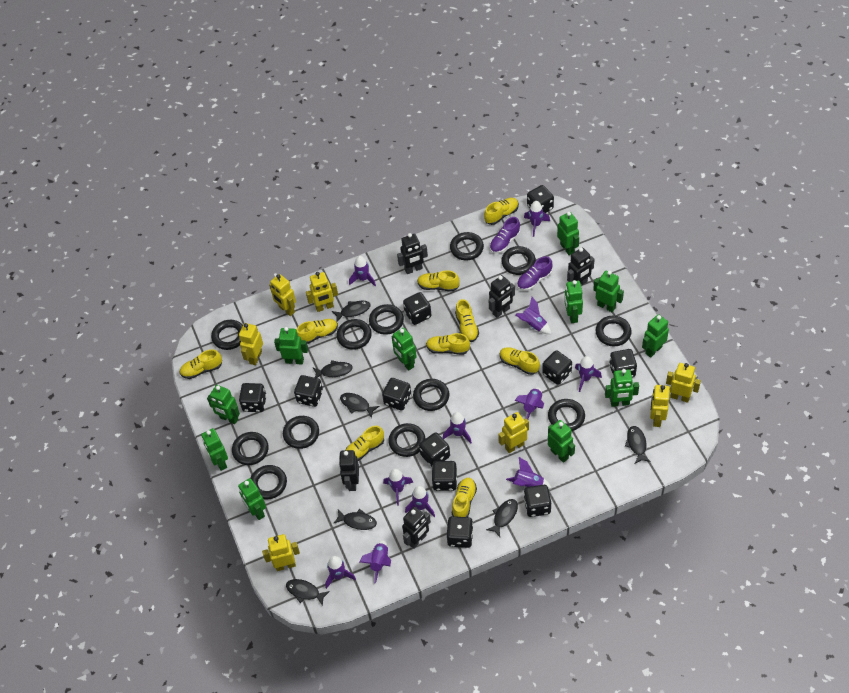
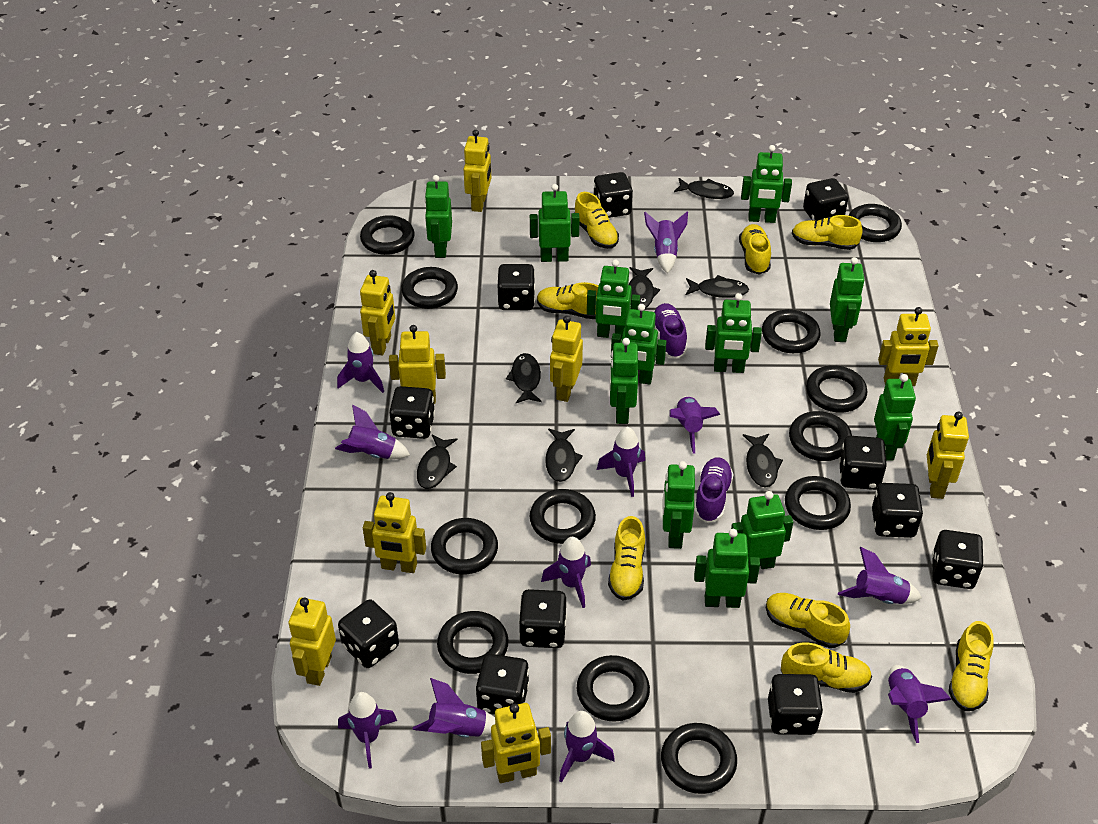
black robot: 5 -> 0
green robot: 11 -> 12
yellow robot: 7 -> 9
yellow shoe: 9 -> 8

